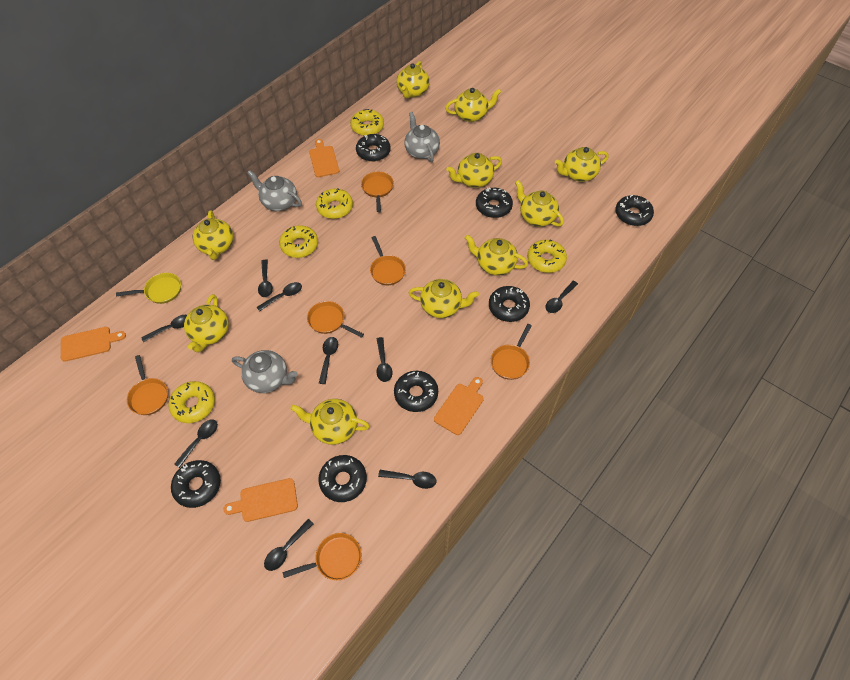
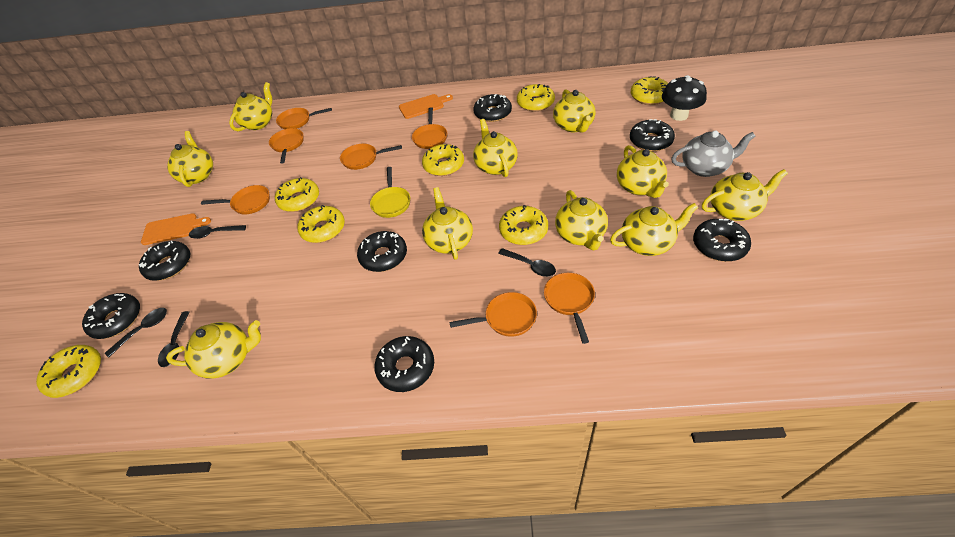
black mushroom: 0 -> 1
black spoon: 9 -> 4
grey teapot: 3 -> 1
orange cutting board: 4 -> 2
orange pan: 6 -> 7
yellow donut: 5 -> 7

